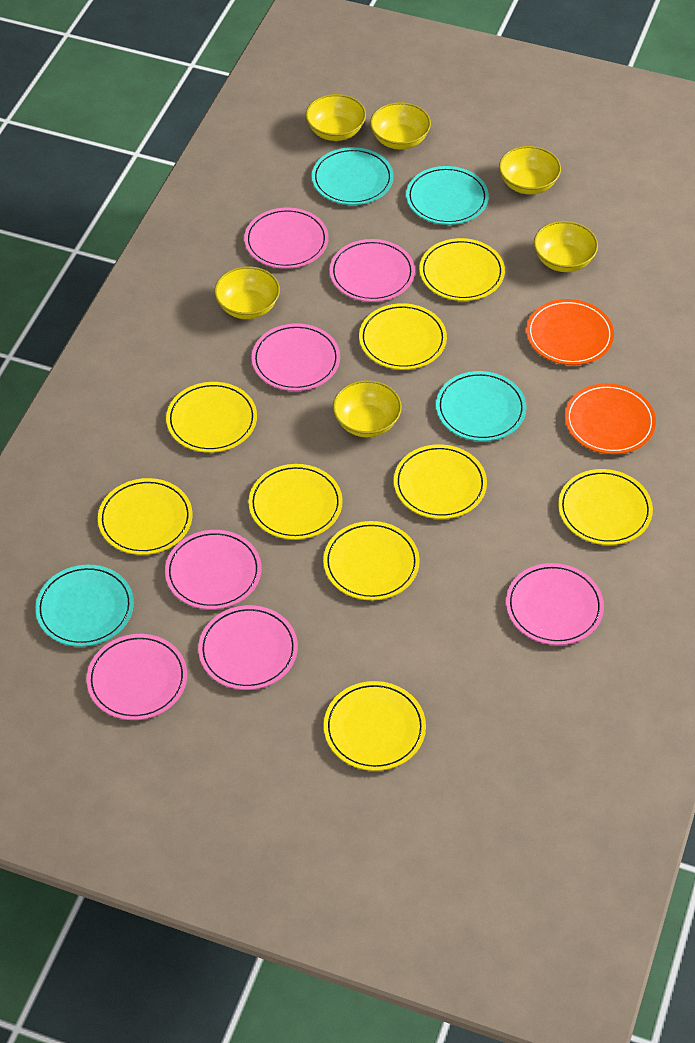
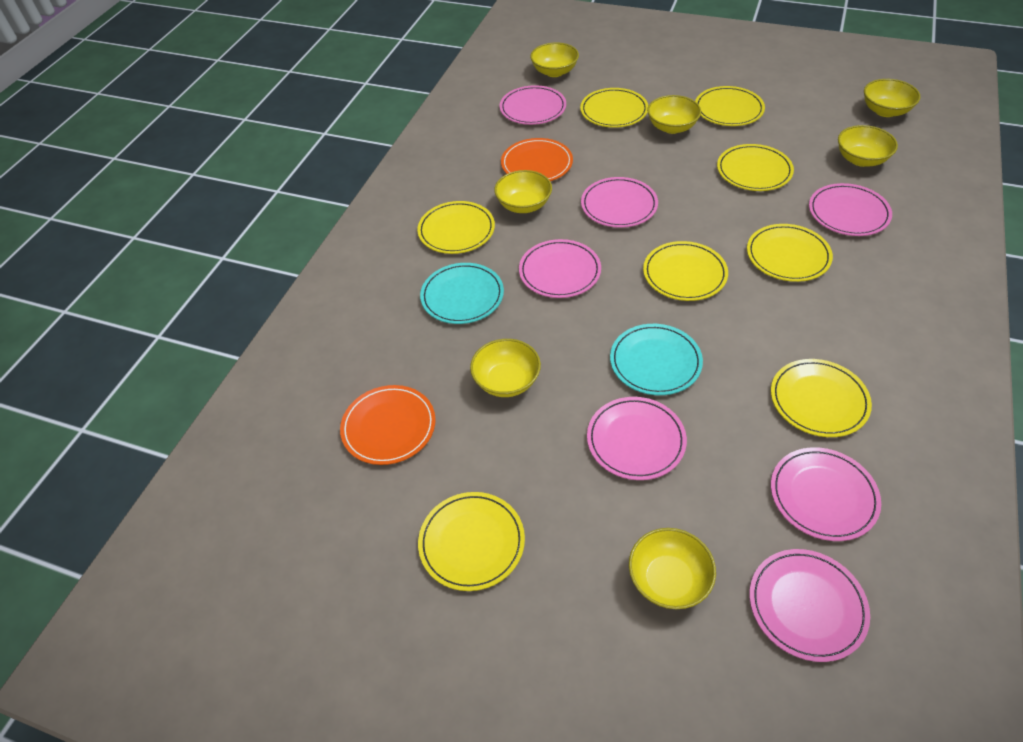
turquoise plate: 4 -> 2
yellow bowl: 6 -> 7
yellow plate: 9 -> 8

